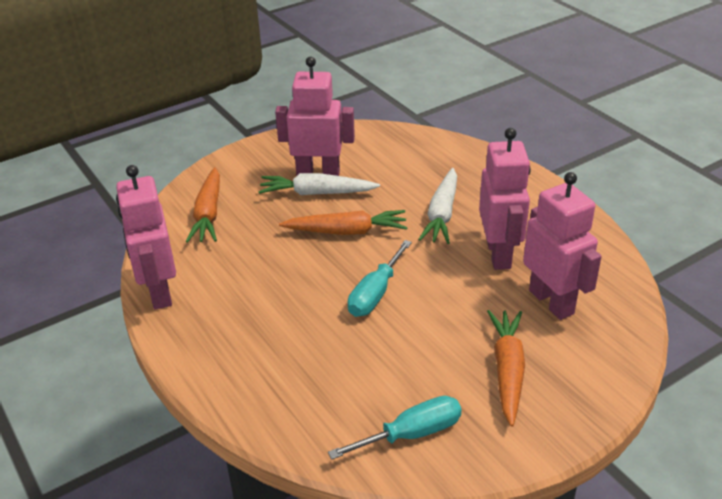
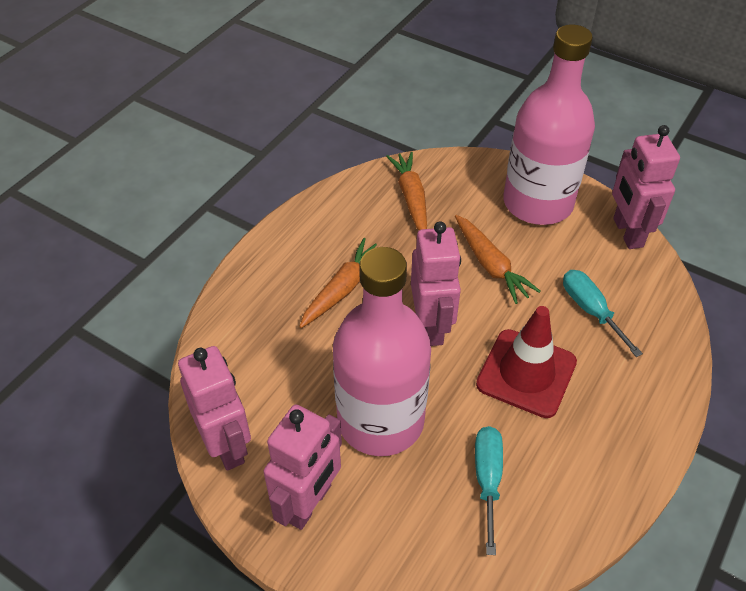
pink bottle: 0 -> 2
red traffic cone: 0 -> 1
white carrot: 2 -> 0

